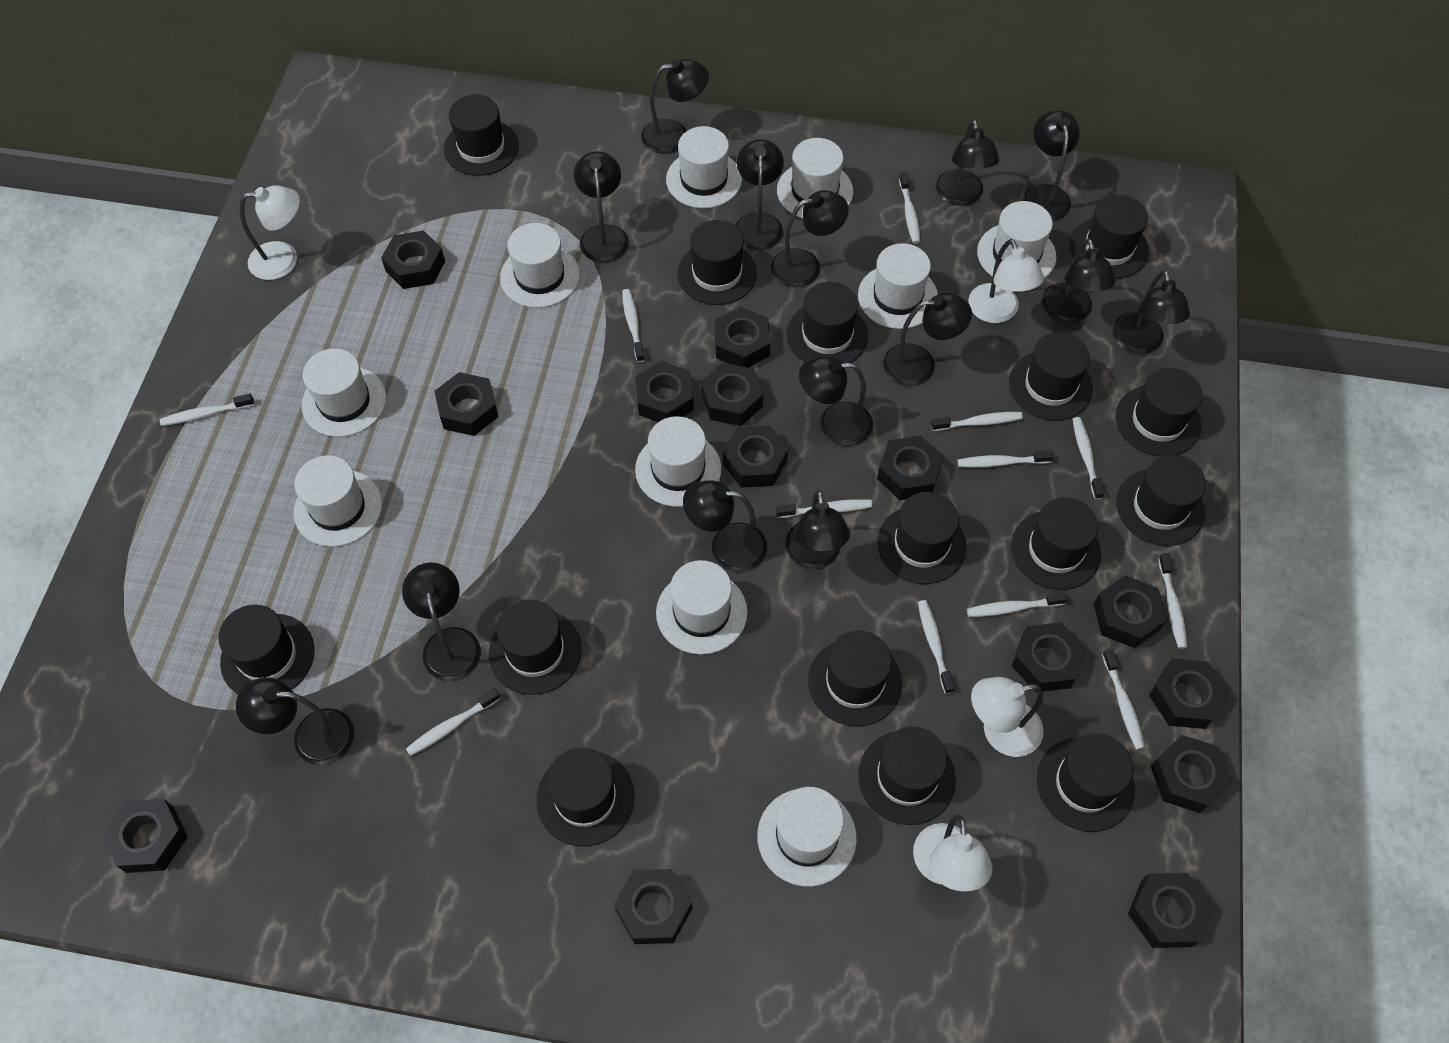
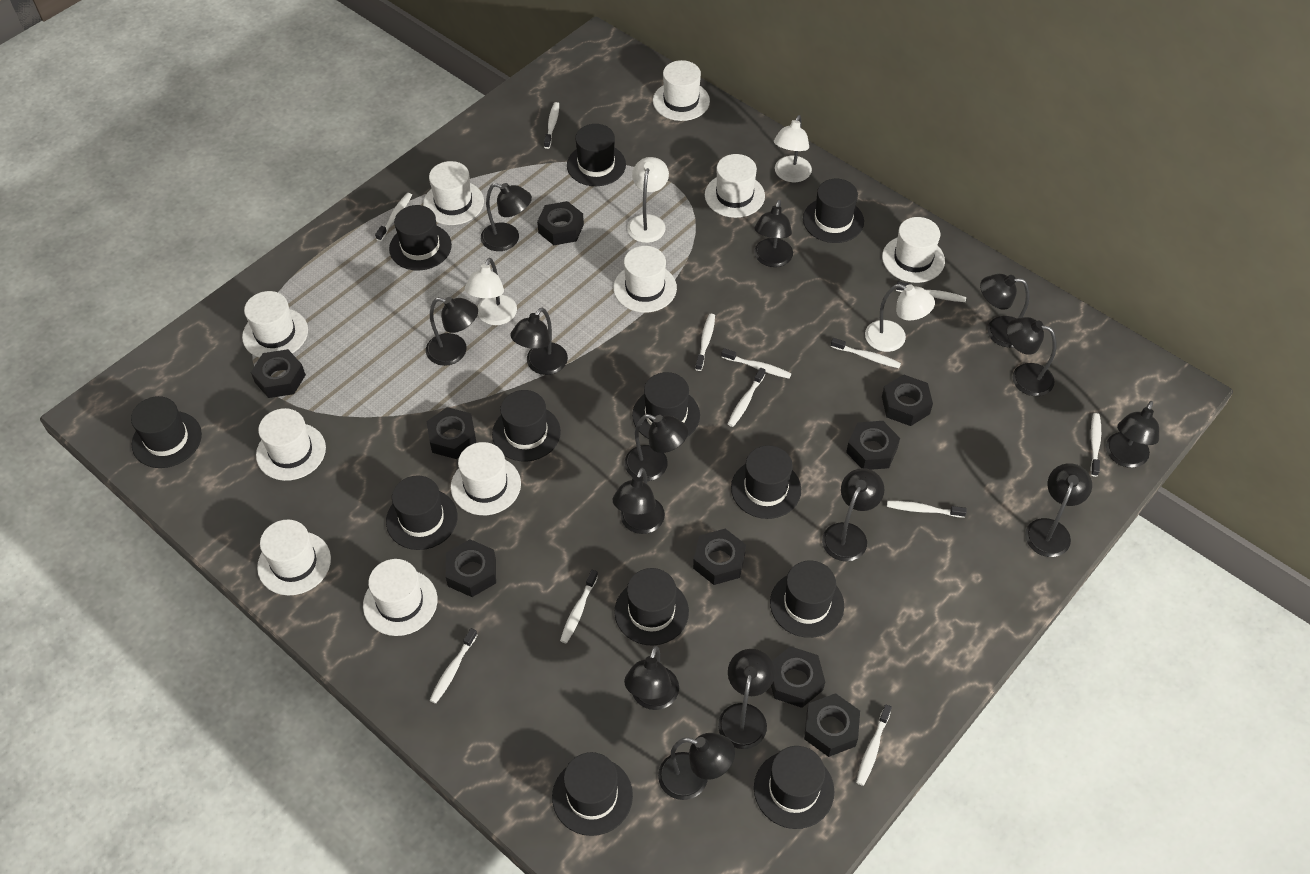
black hat: 15 -> 12
black nut: 14 -> 9

